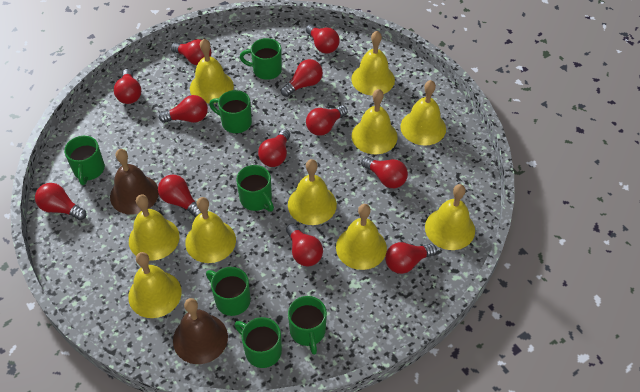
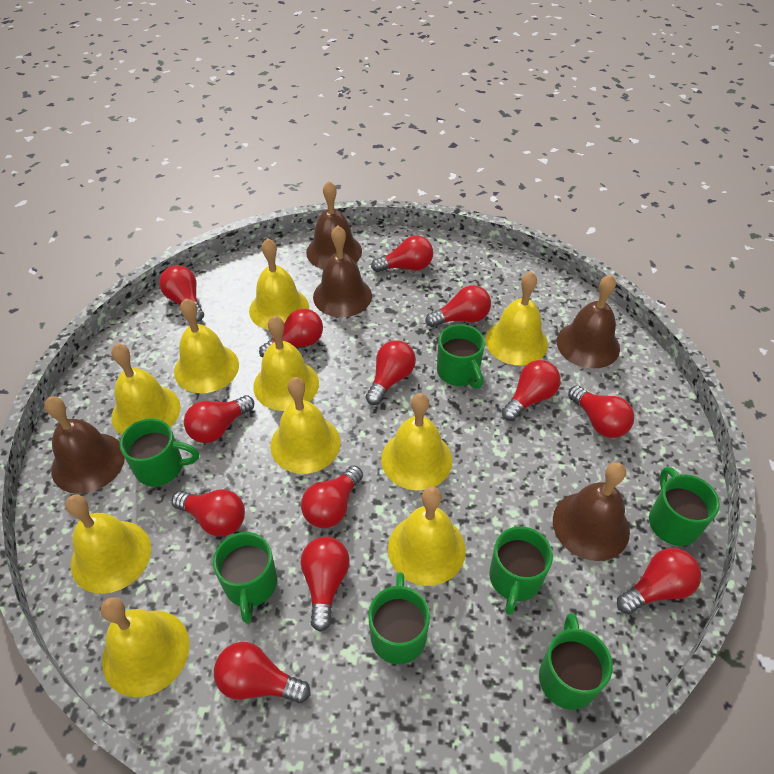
brown bell: 2 -> 5
red light bulb: 12 -> 13

